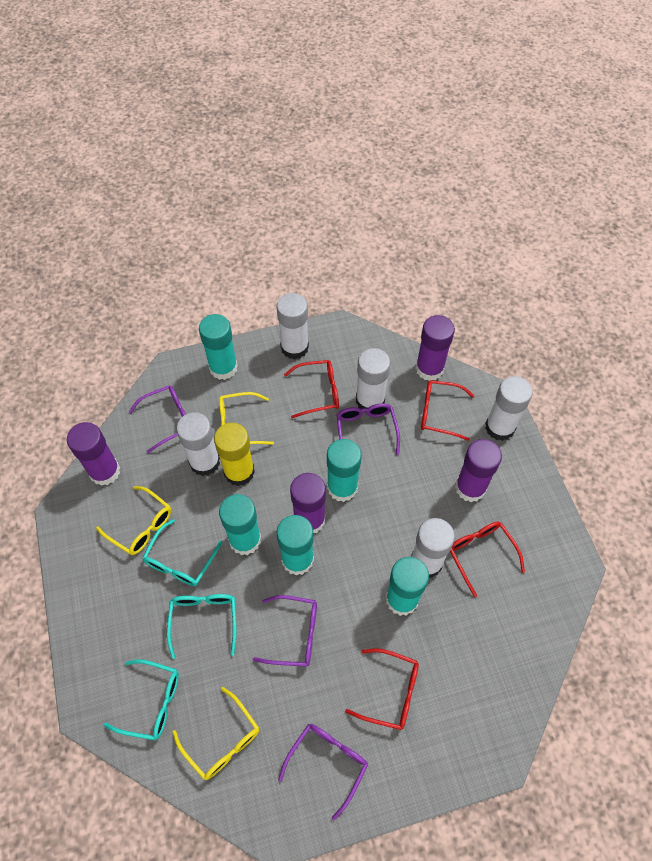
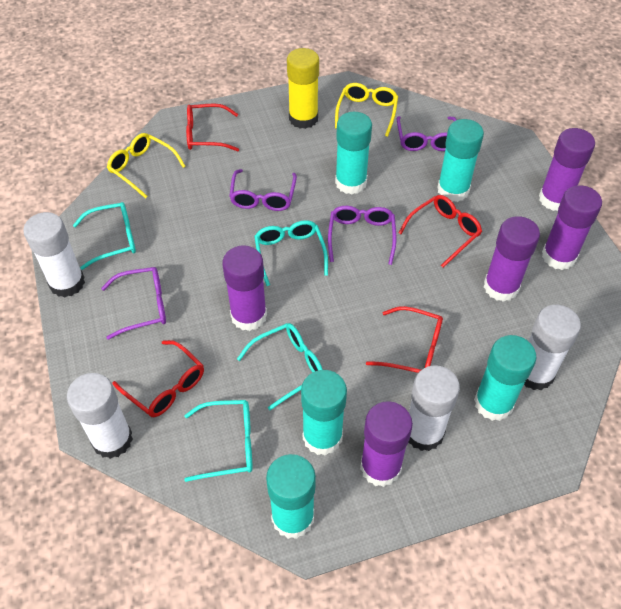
purple glue stick: 4 -> 5
turquoise glasses: 3 -> 4
white glue stick: 5 -> 4
yellow glasses: 3 -> 2

